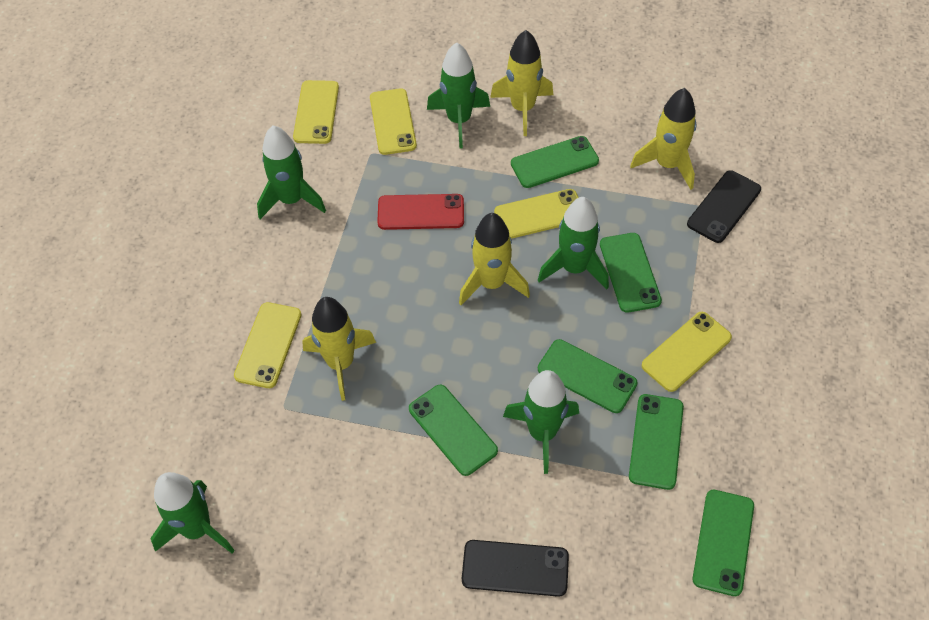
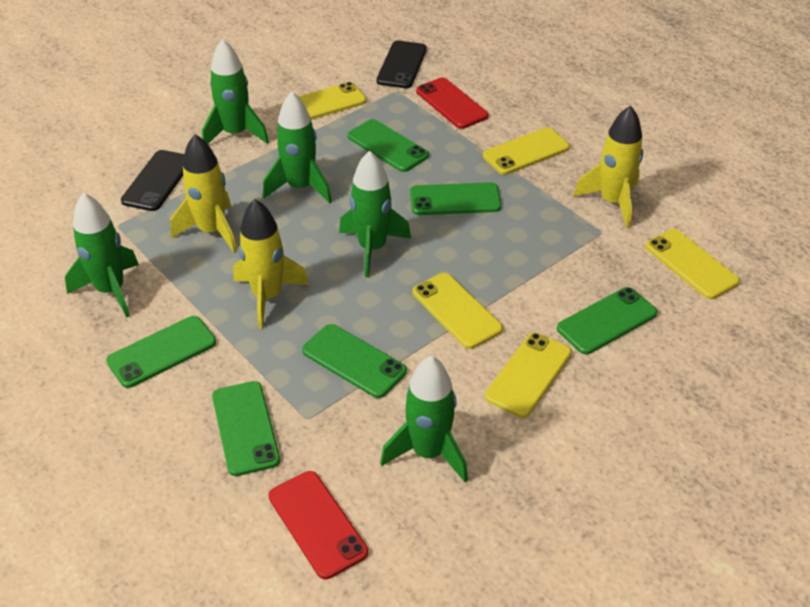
red phone: 1 -> 2
yellow rocket: 4 -> 3

